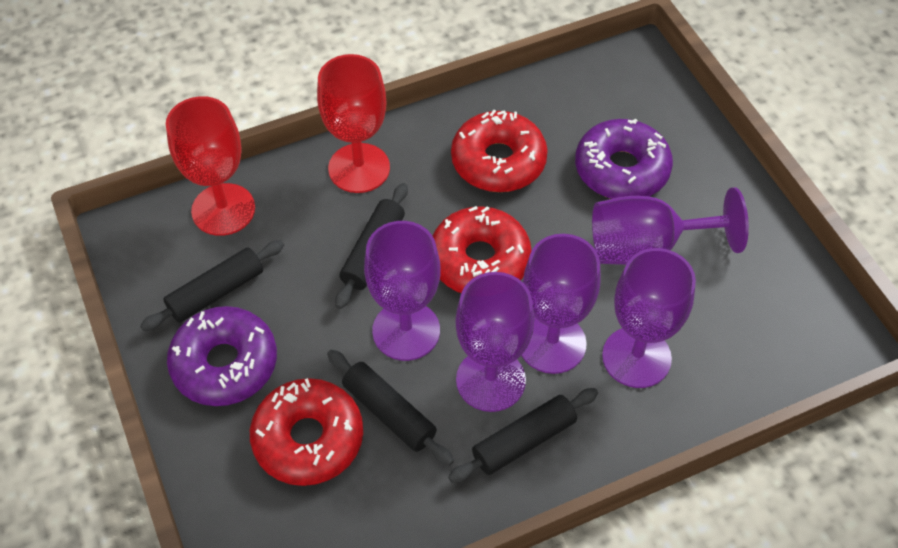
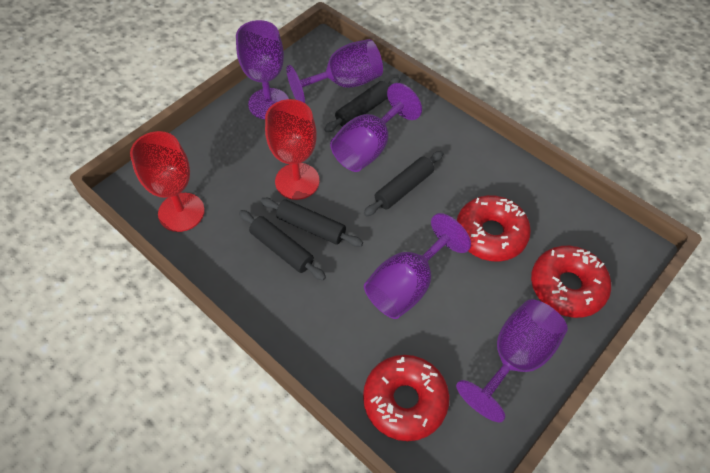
purple donut: 2 -> 0

